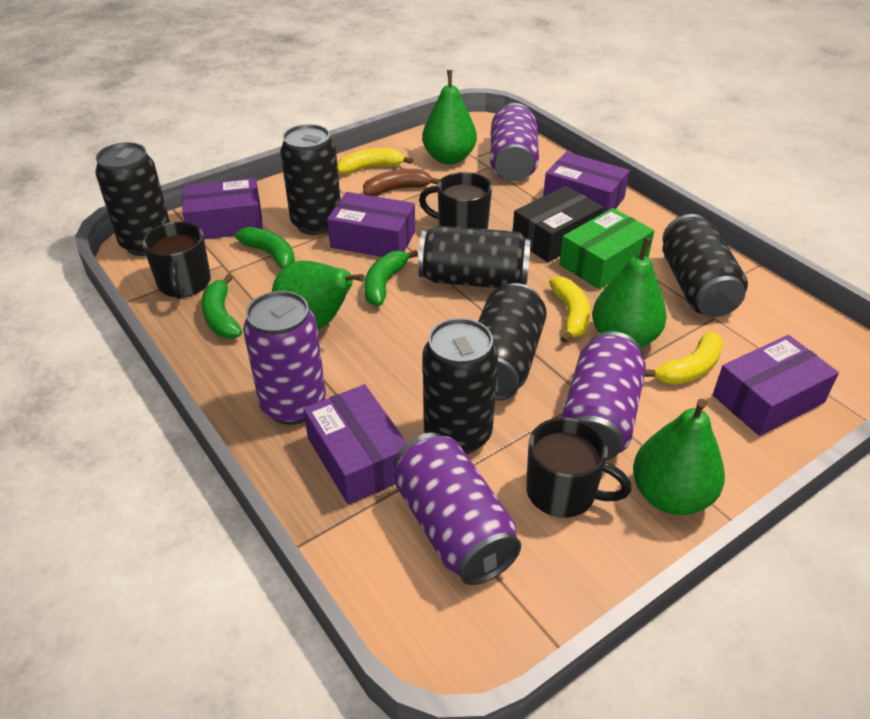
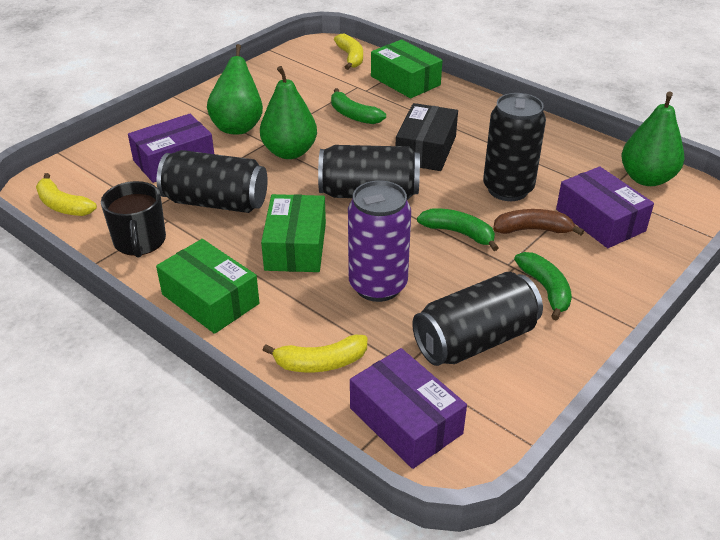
black can: 6 -> 4
black mug: 3 -> 1
green box: 1 -> 3
green pear: 4 -> 3
purple box: 5 -> 3
purple can: 4 -> 1

